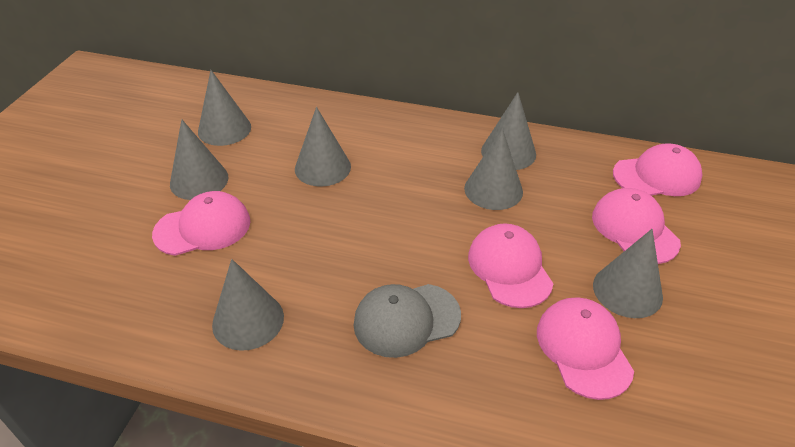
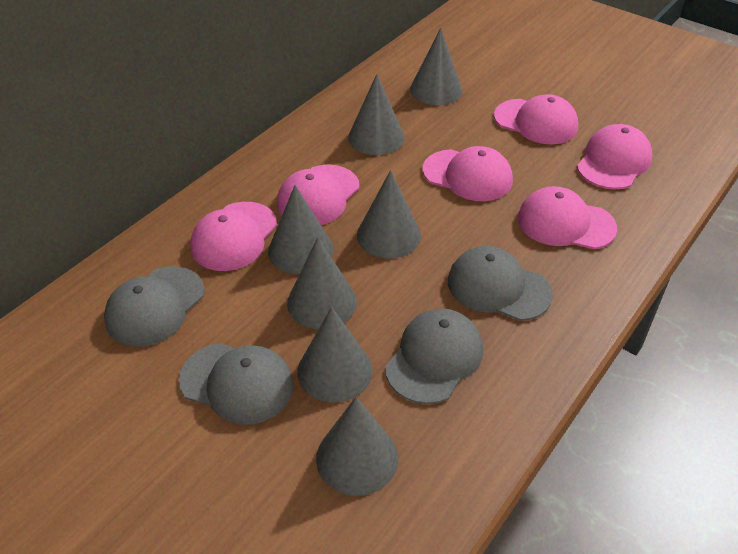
grey cap: 1 -> 4
pink cap: 5 -> 6

